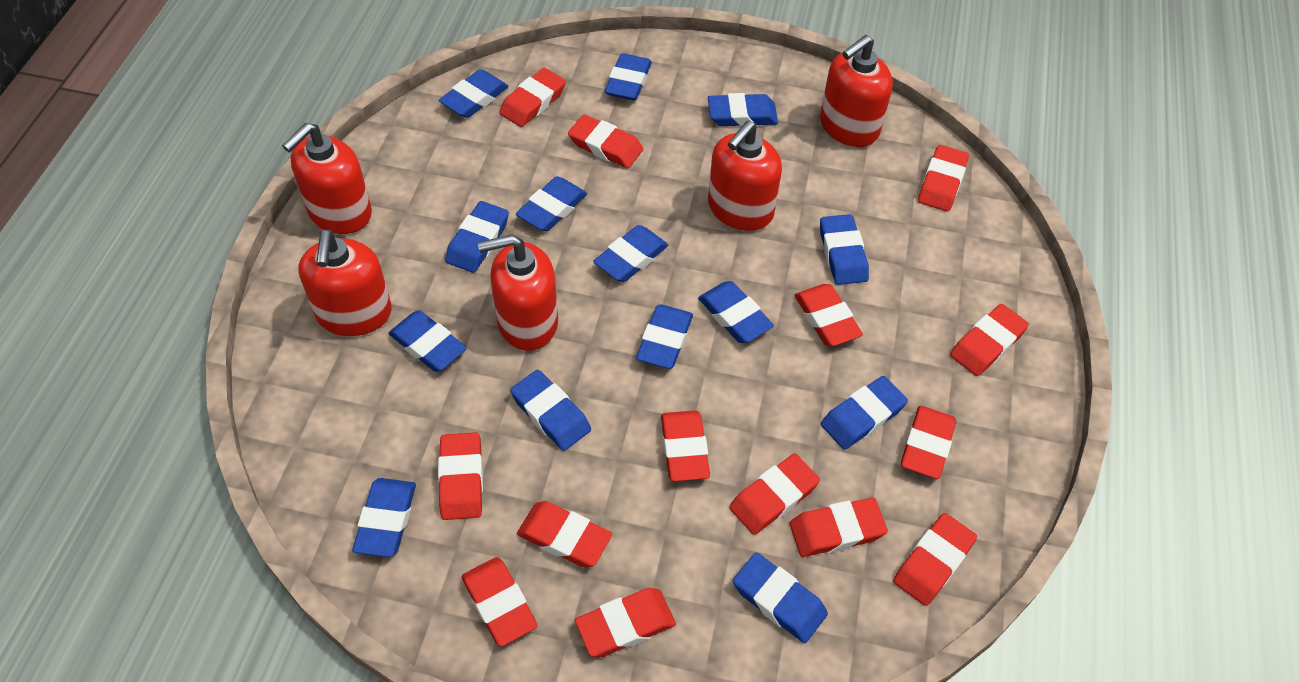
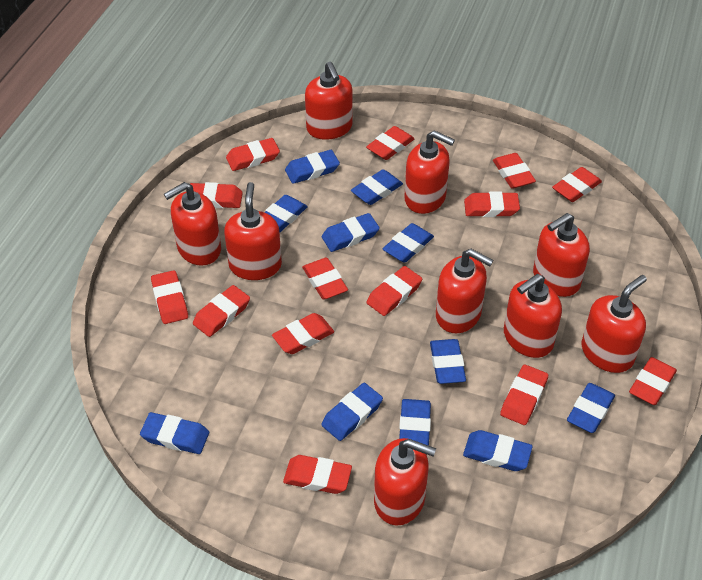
blue eraser: 14 -> 11
red soap dispenser: 5 -> 9

